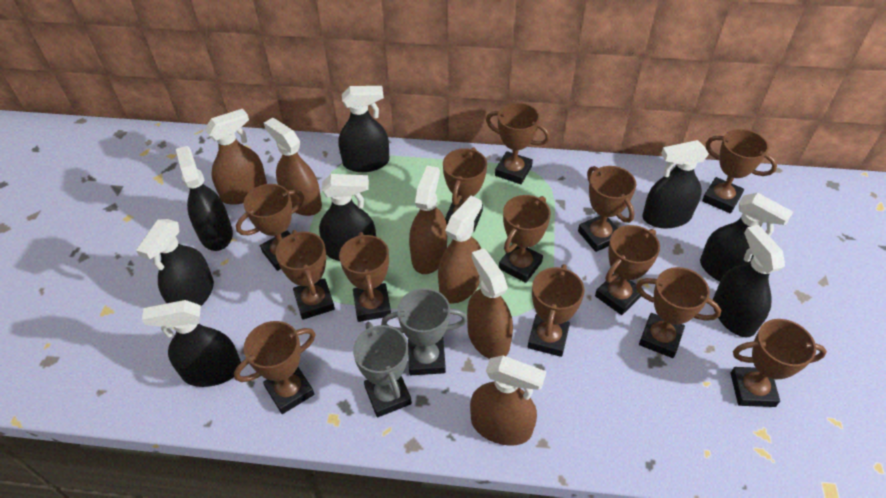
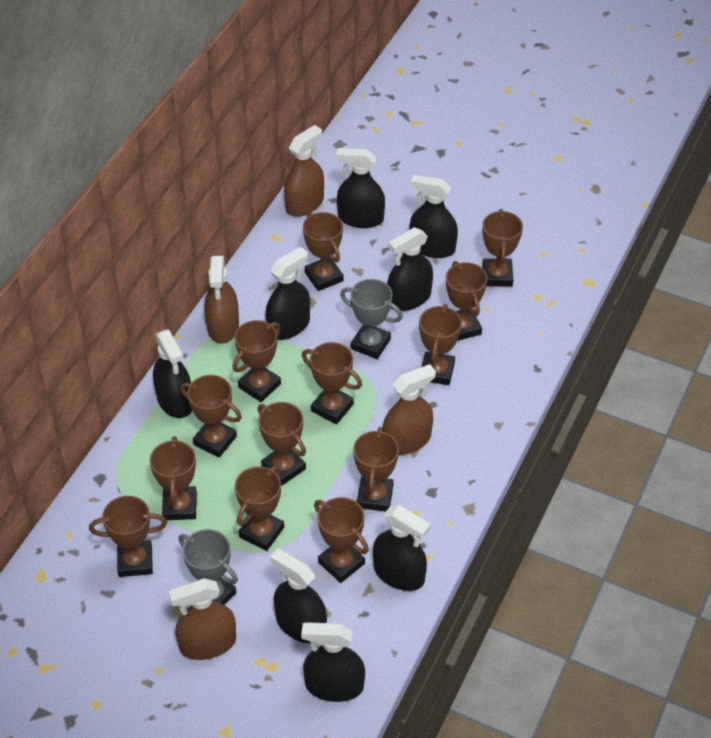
brown spray bottle: 6 -> 4

